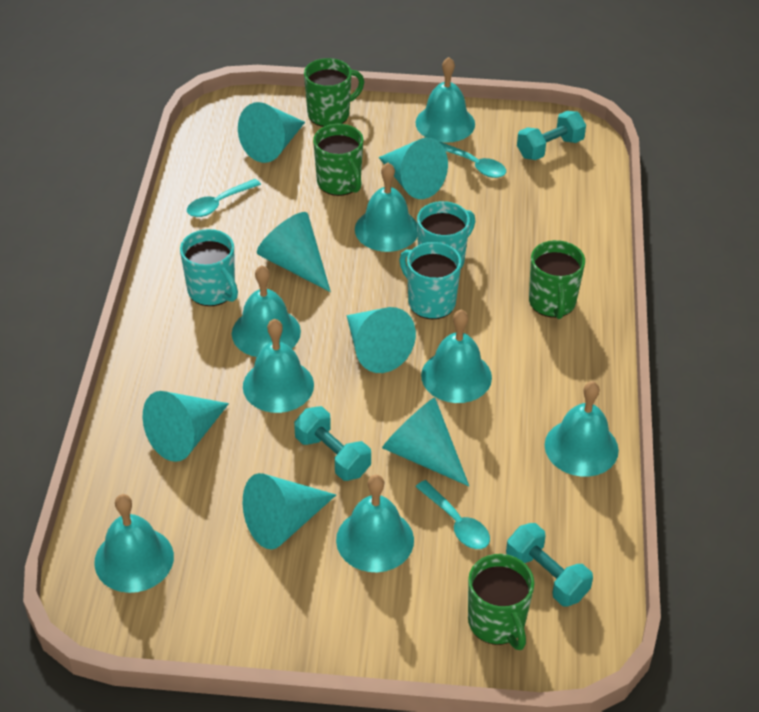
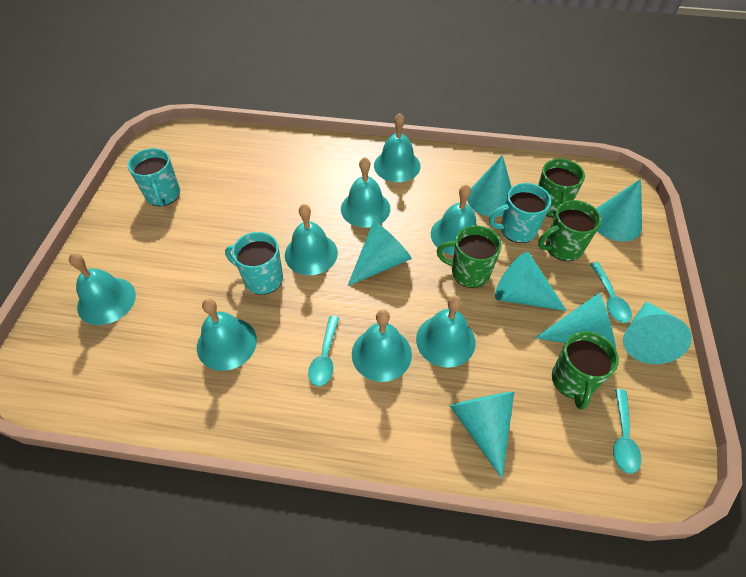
turquoise dumbbell: 3 -> 0

